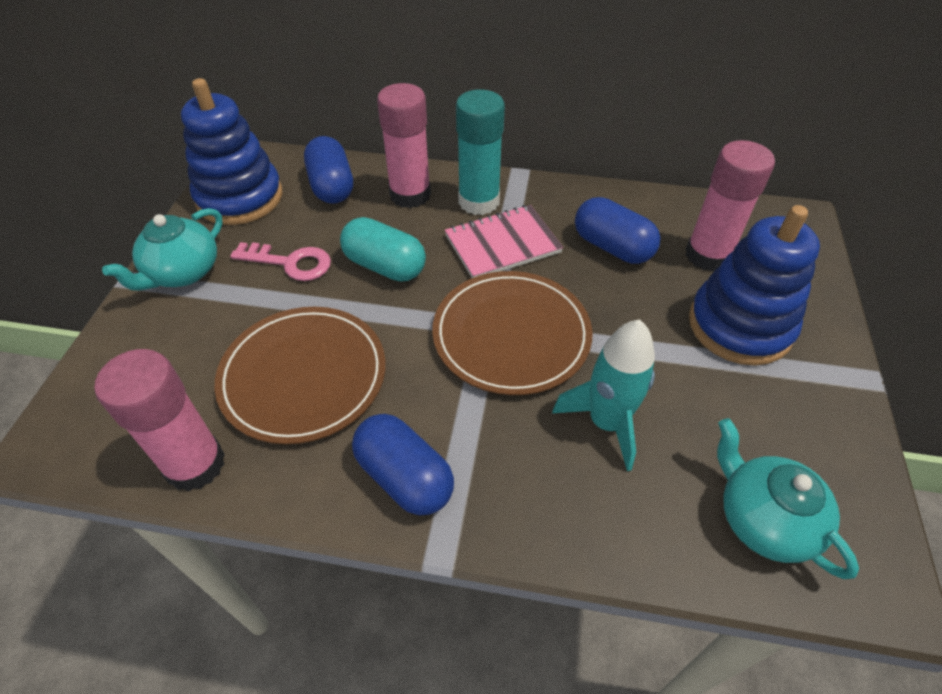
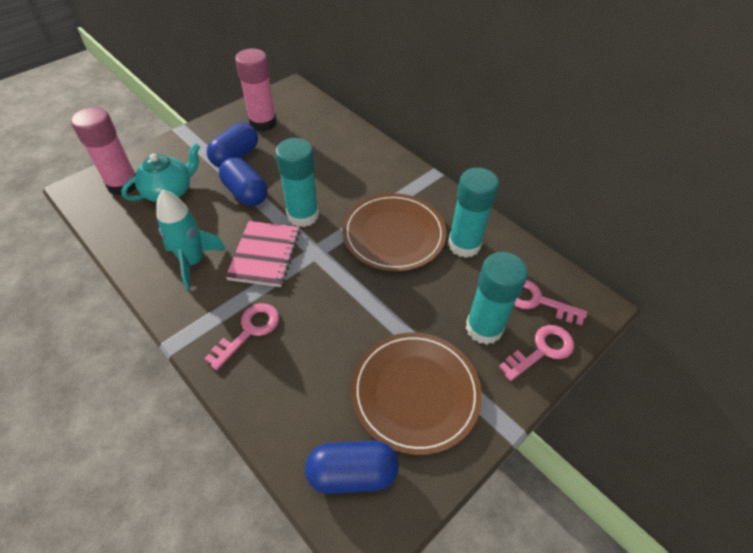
blue stacking toy: 2 -> 0
pink glue stick: 3 -> 2
pink key: 1 -> 3
turquoise capsule: 1 -> 0
turquoise glue stick: 1 -> 3
turquoise teapot: 2 -> 1

